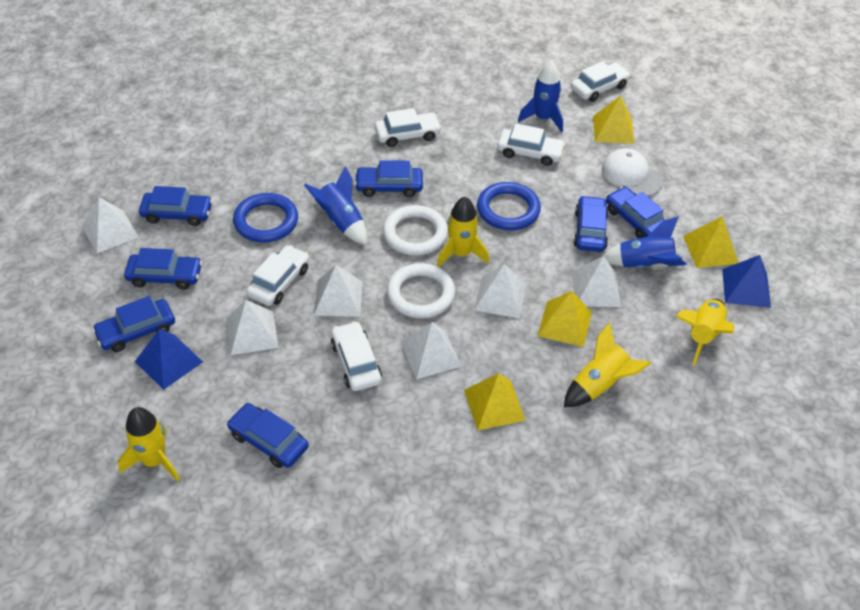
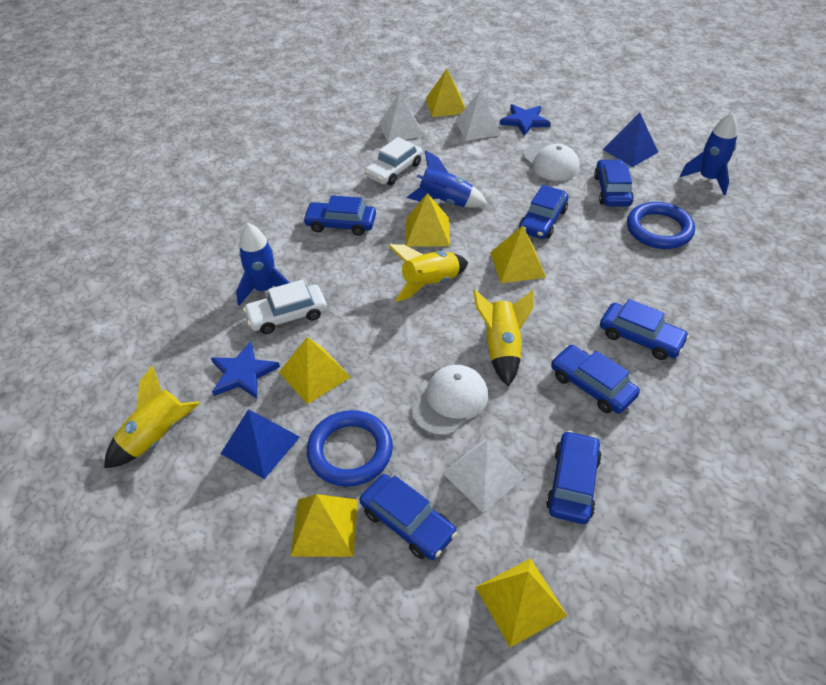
blue star: 0 -> 2
white cap: 1 -> 2
white car: 5 -> 2
white pyramid: 6 -> 3
white ring: 2 -> 0
yellow pyramid: 4 -> 6
yellow rocket: 4 -> 3

